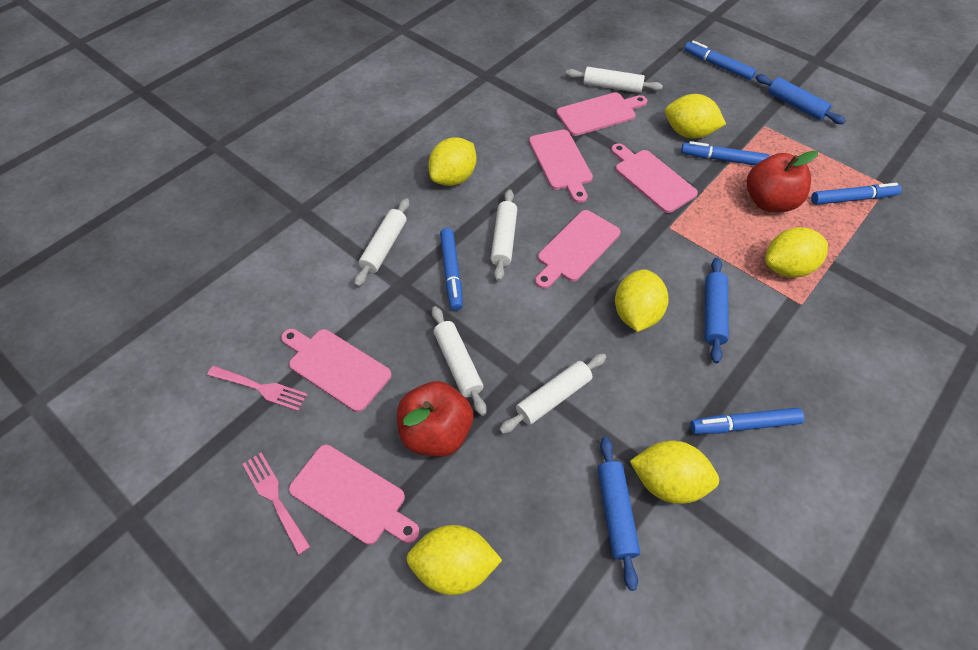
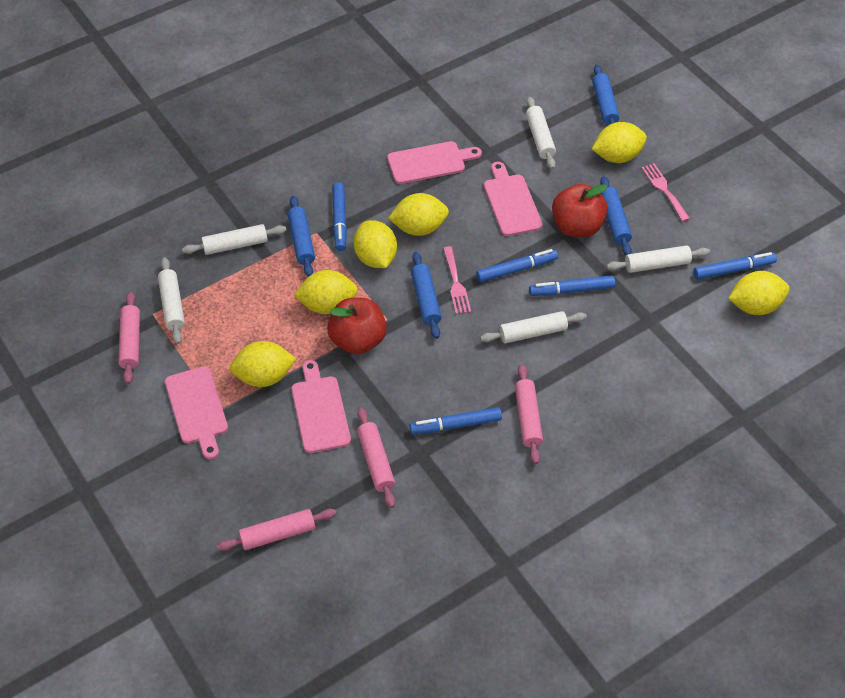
blue rolling pin: 3 -> 4
pink cutting board: 6 -> 4
pink rolling pin: 0 -> 4

